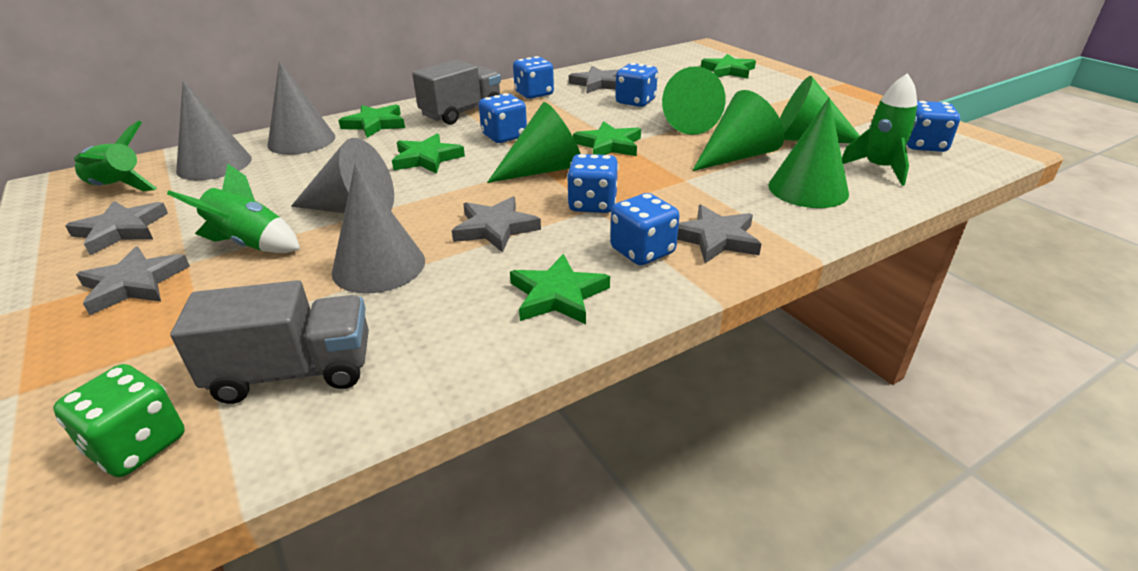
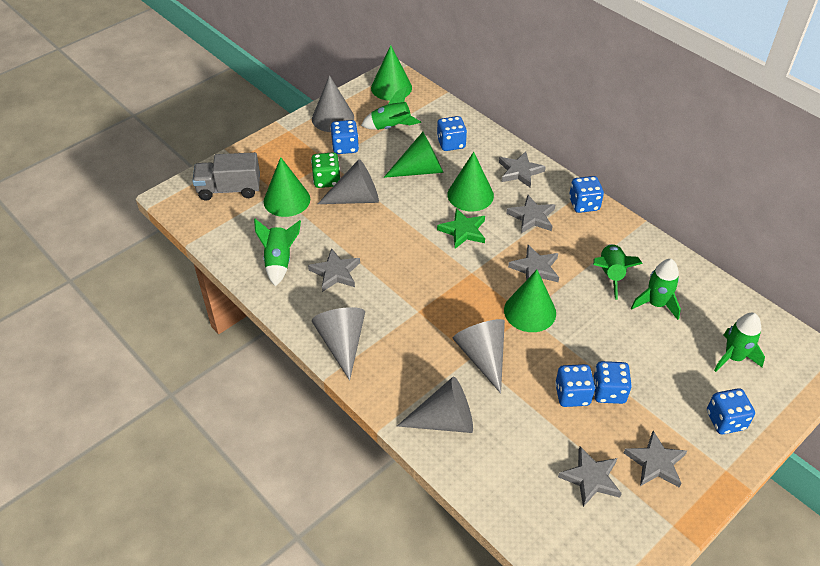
green rocket: 3 -> 5
green star: 5 -> 1
grey cone: 4 -> 5
grey star: 5 -> 6
grey truck: 2 -> 1

